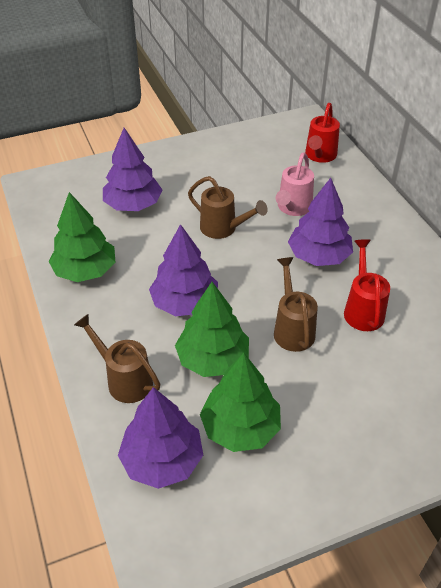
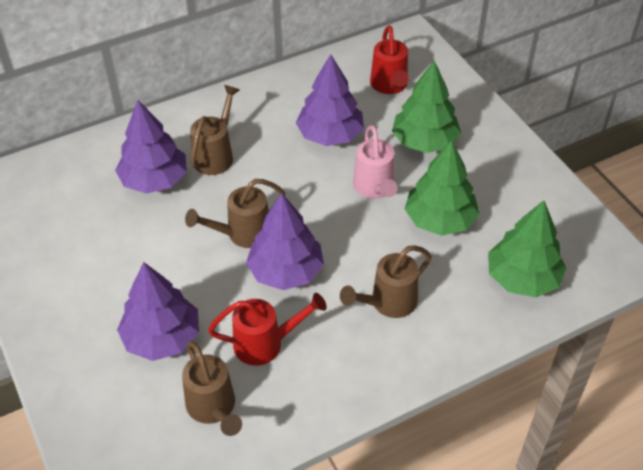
brown watering can: 3 -> 4

